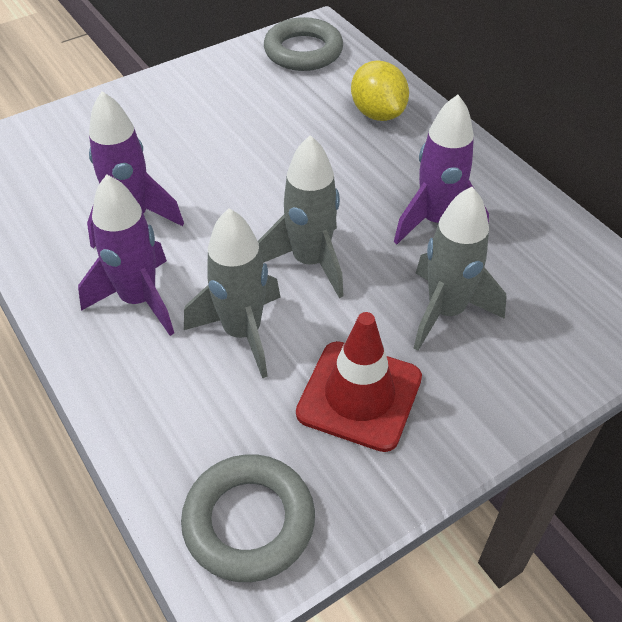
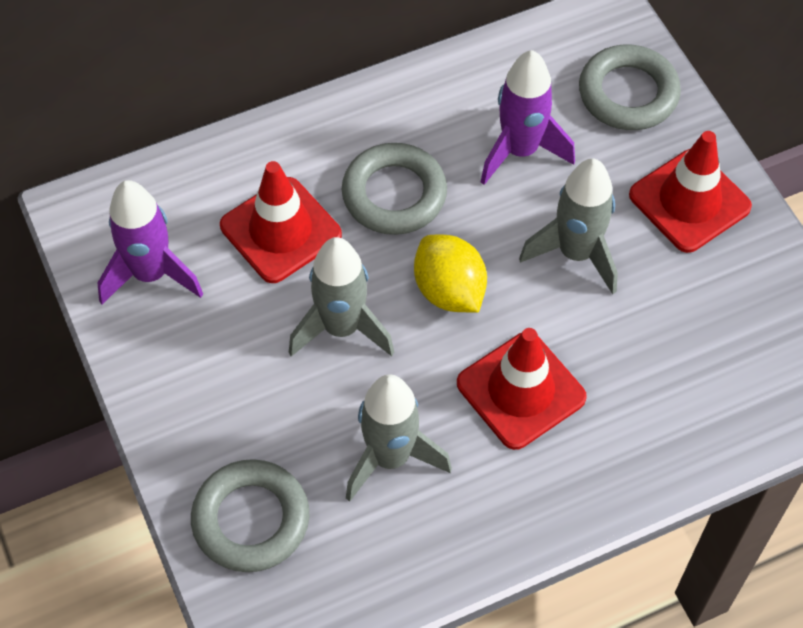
grey ring: 2 -> 3
purple rocket: 3 -> 2
red traffic cone: 1 -> 3

